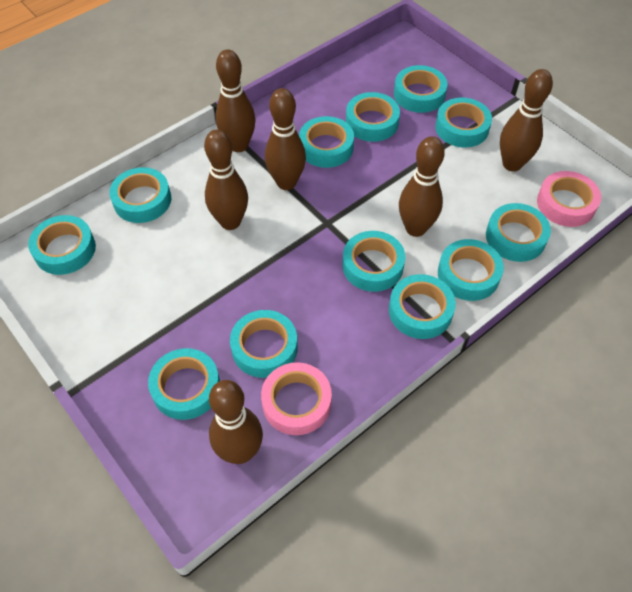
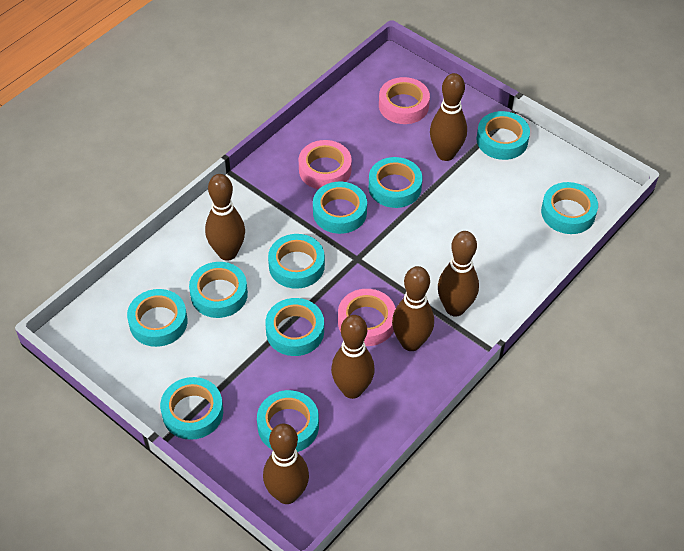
pink tape: 2 -> 3
turquoise tape: 12 -> 10

